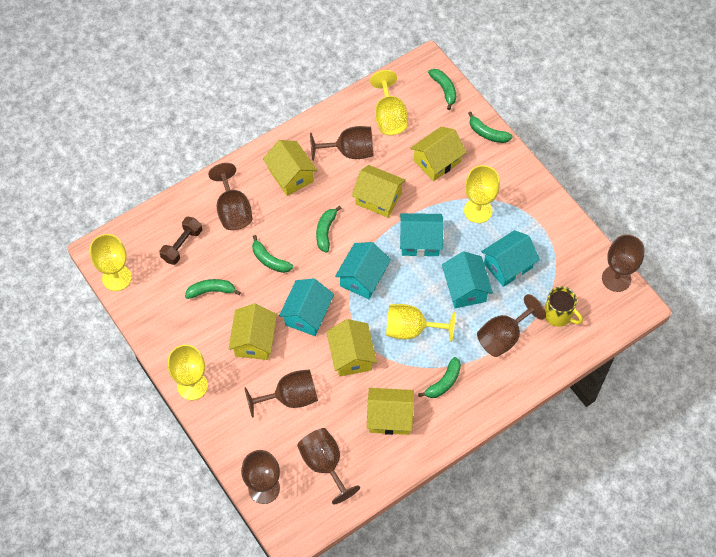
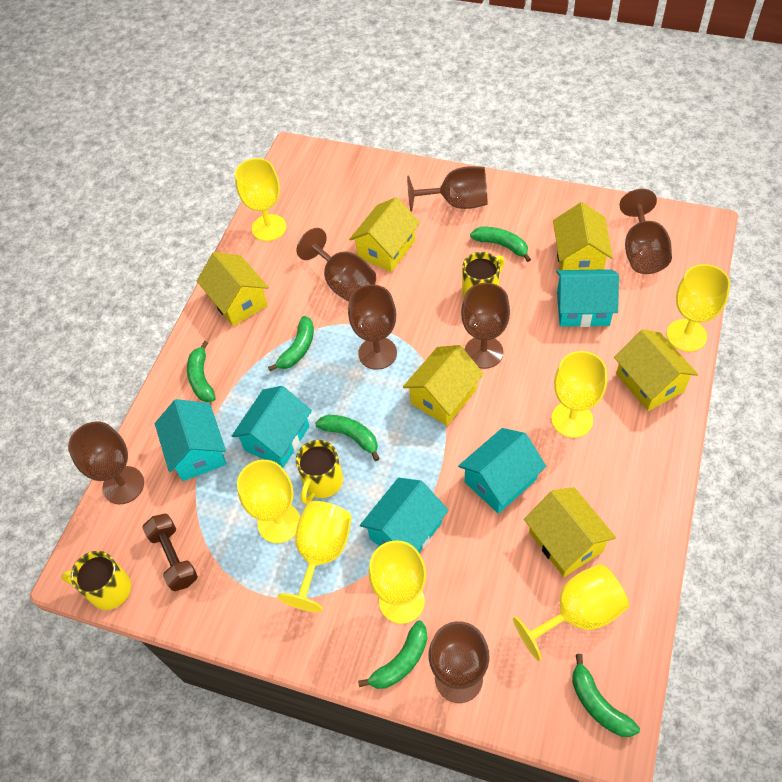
yellow goblet: 5 -> 7
yellow mug: 1 -> 3

